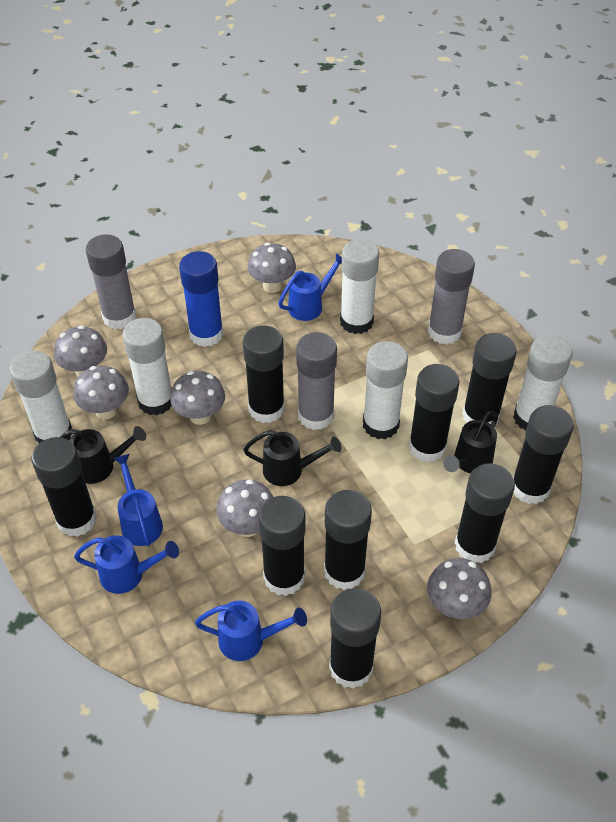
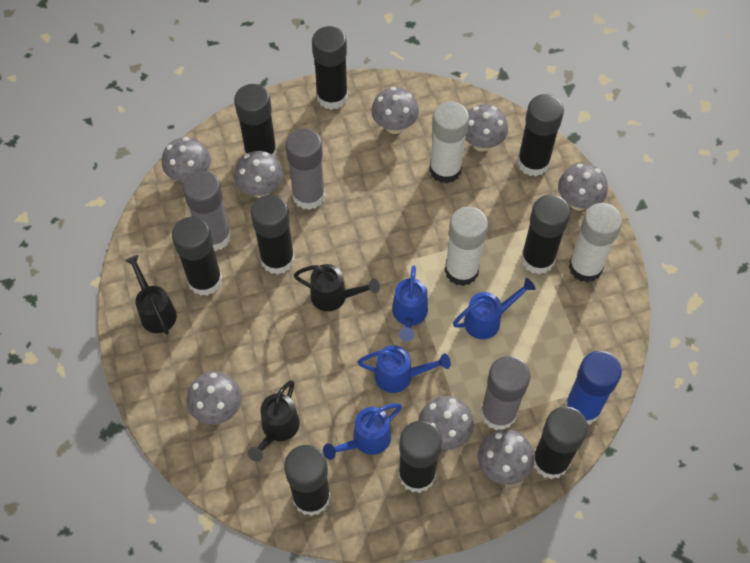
grey mushroom: 6 -> 8
white glue stick: 5 -> 3

